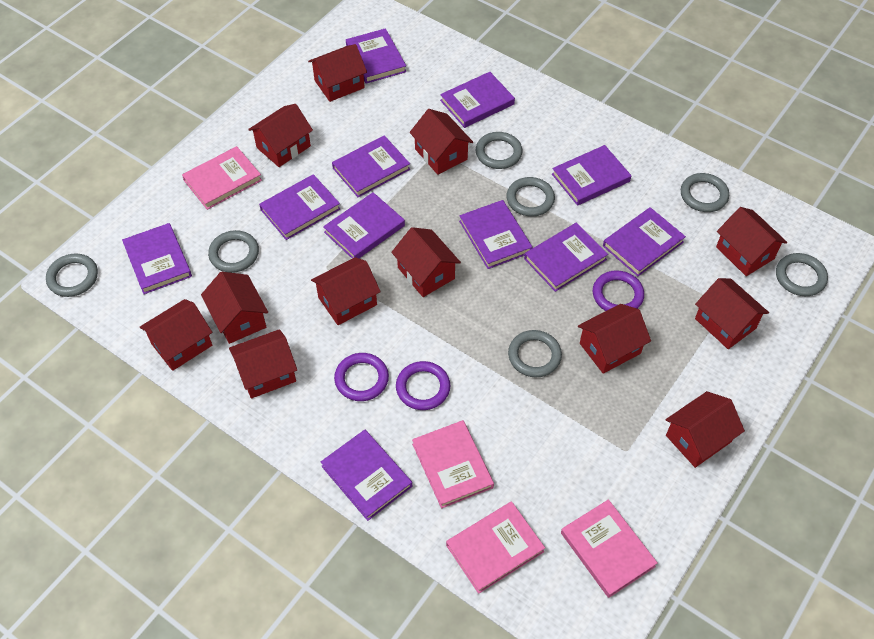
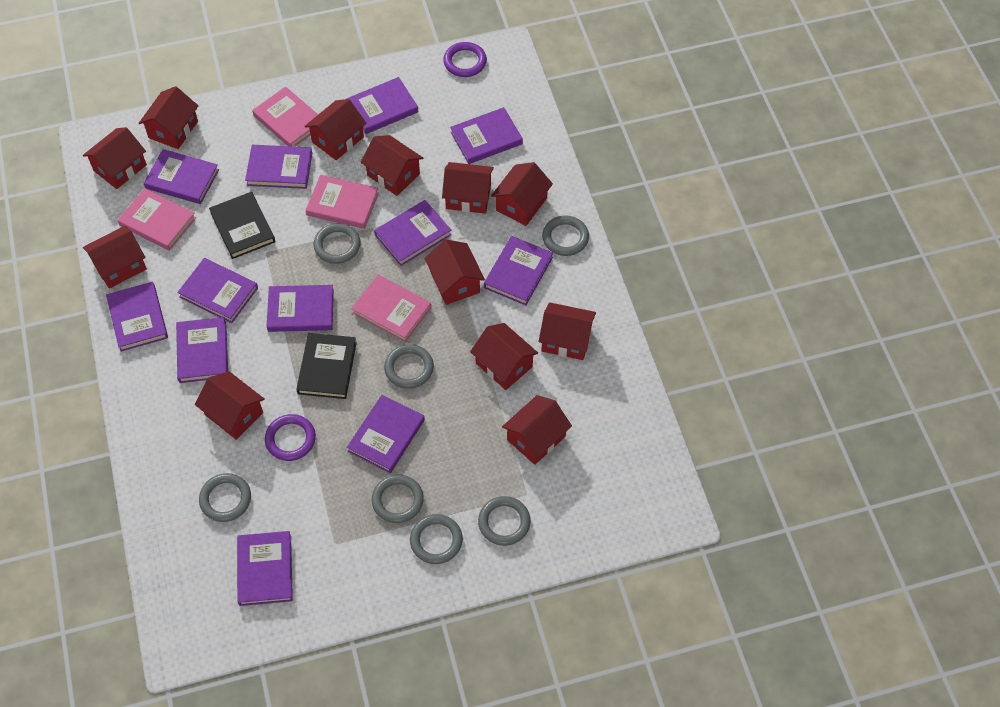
black book: 0 -> 2
purple book: 11 -> 12
purple ring: 3 -> 2

